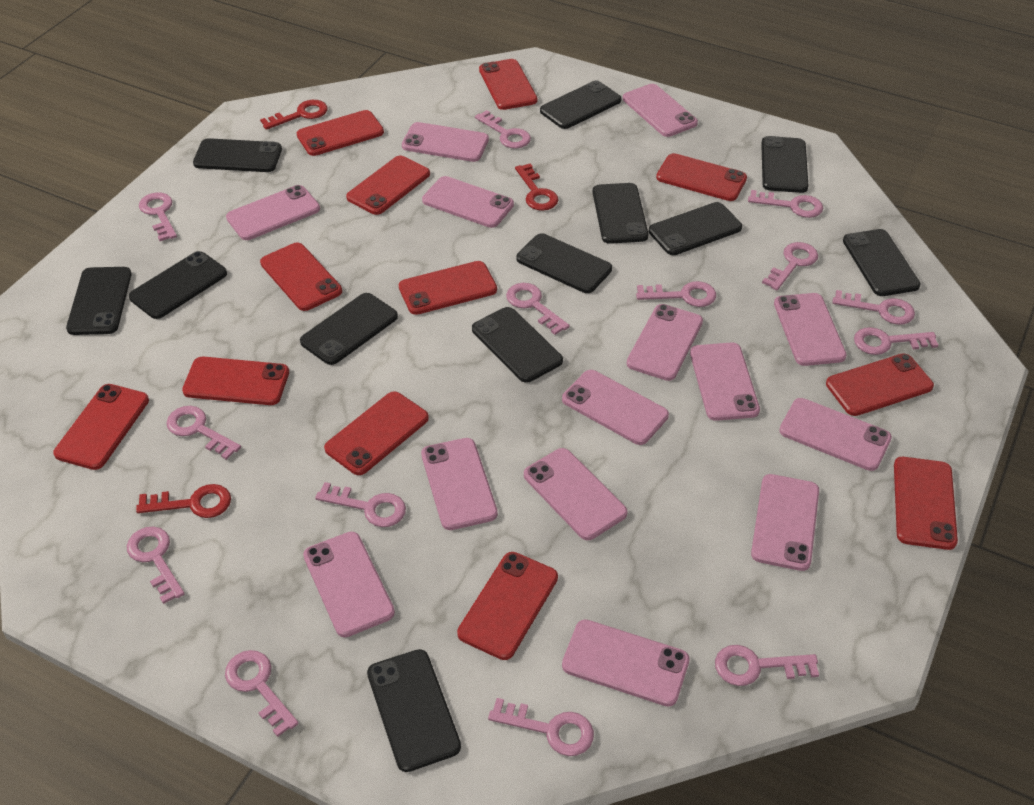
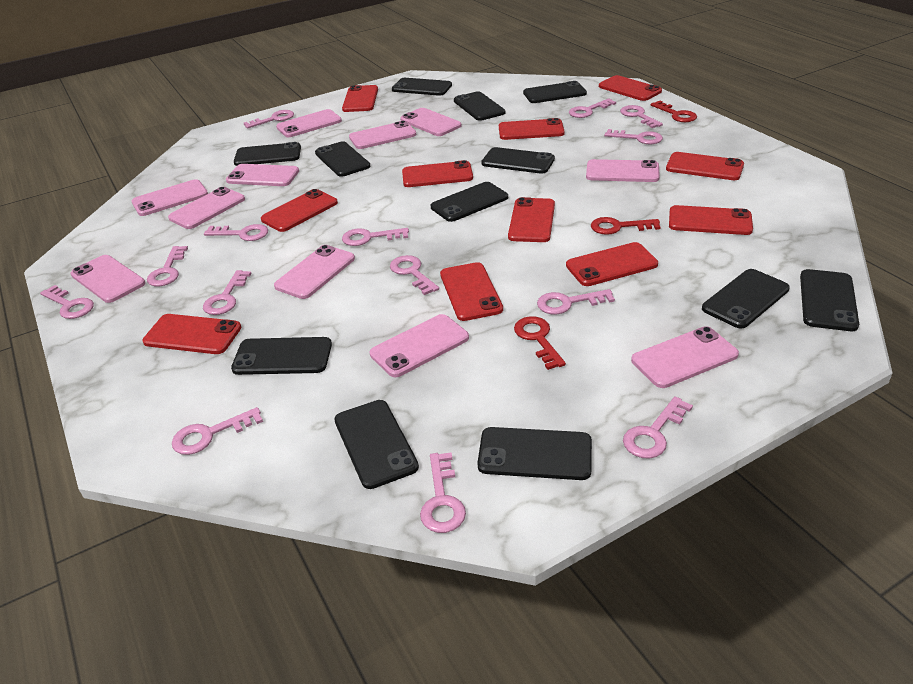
pink phone: 14 -> 11
red phone: 12 -> 11

